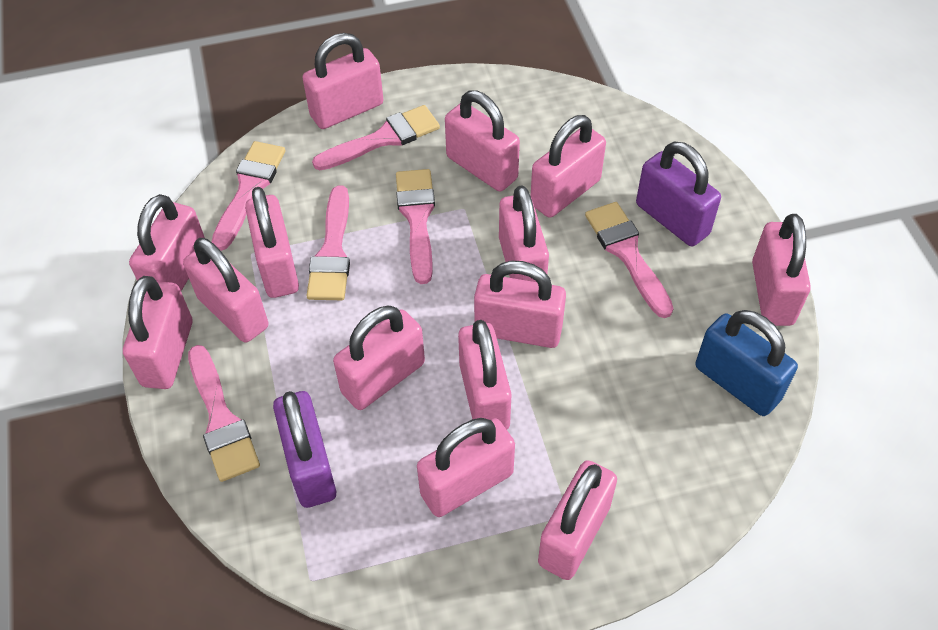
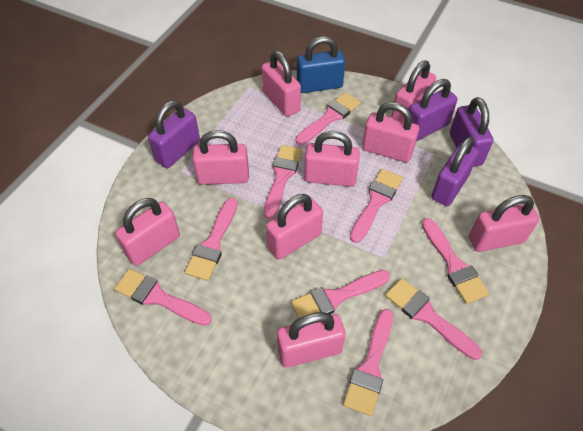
pink brush: 6 -> 9
pink padlock: 14 -> 9
purple padlock: 2 -> 4

